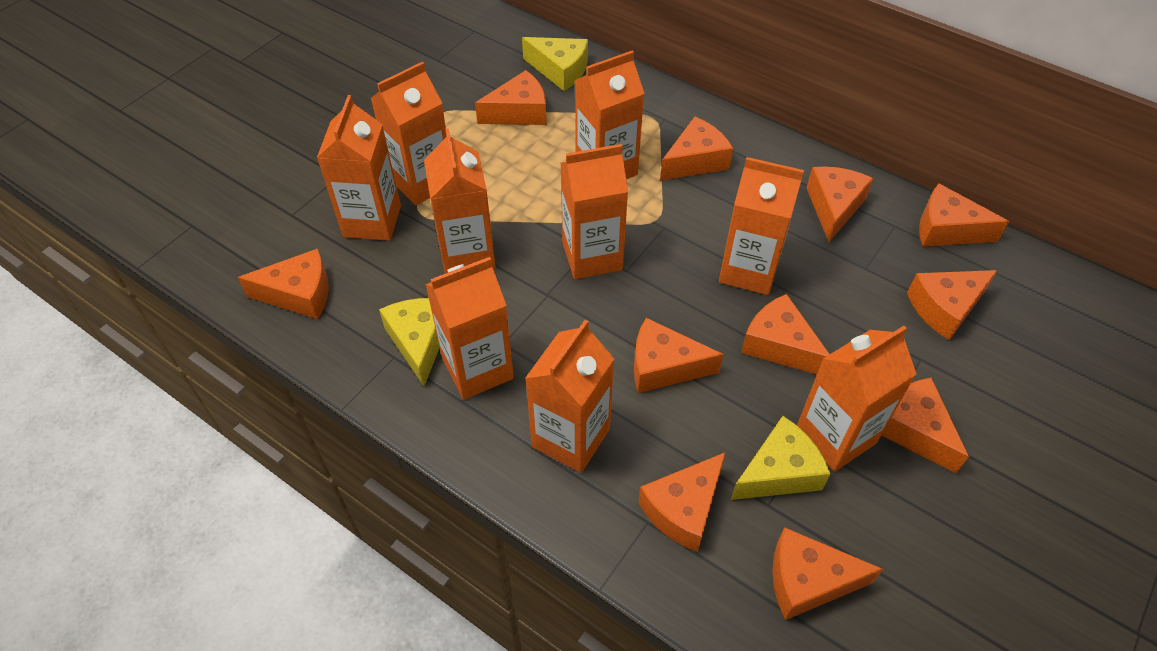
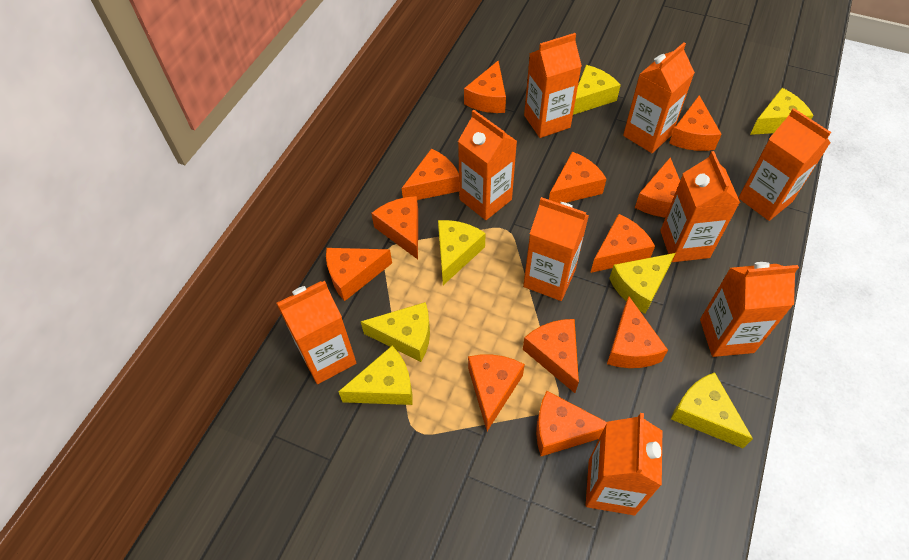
orange cheese: 11 -> 12
yellow cheese: 3 -> 7

